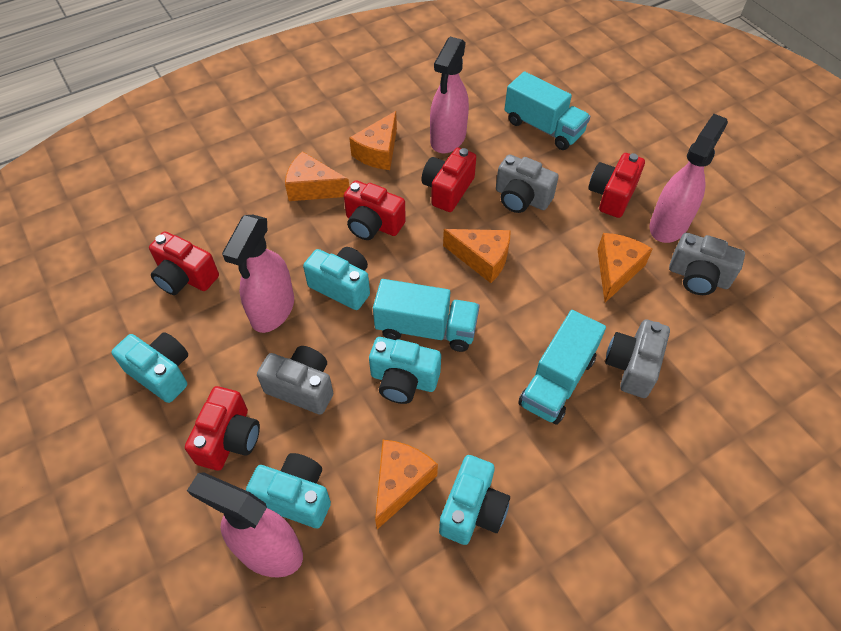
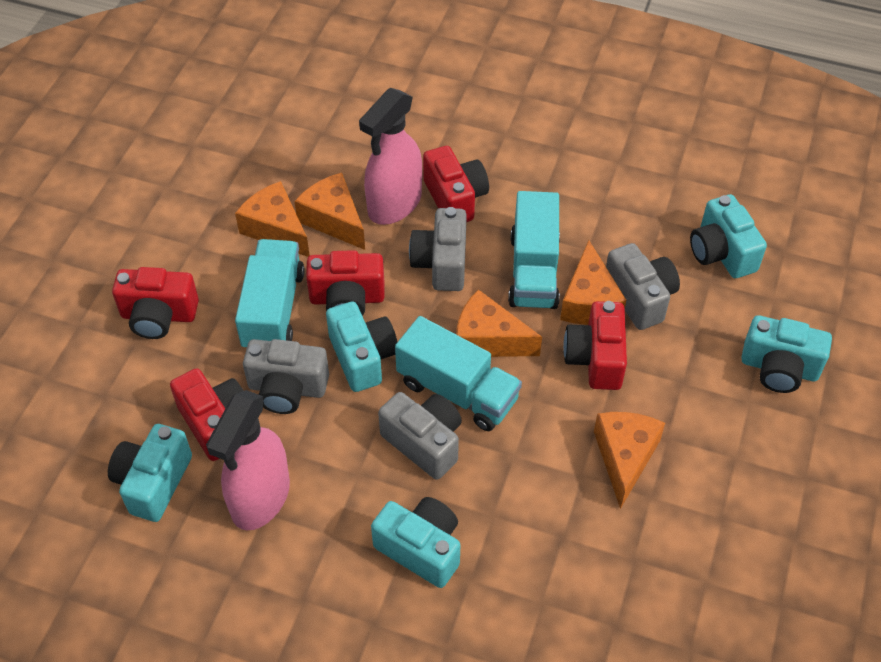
pink spray bottle: 4 -> 2

